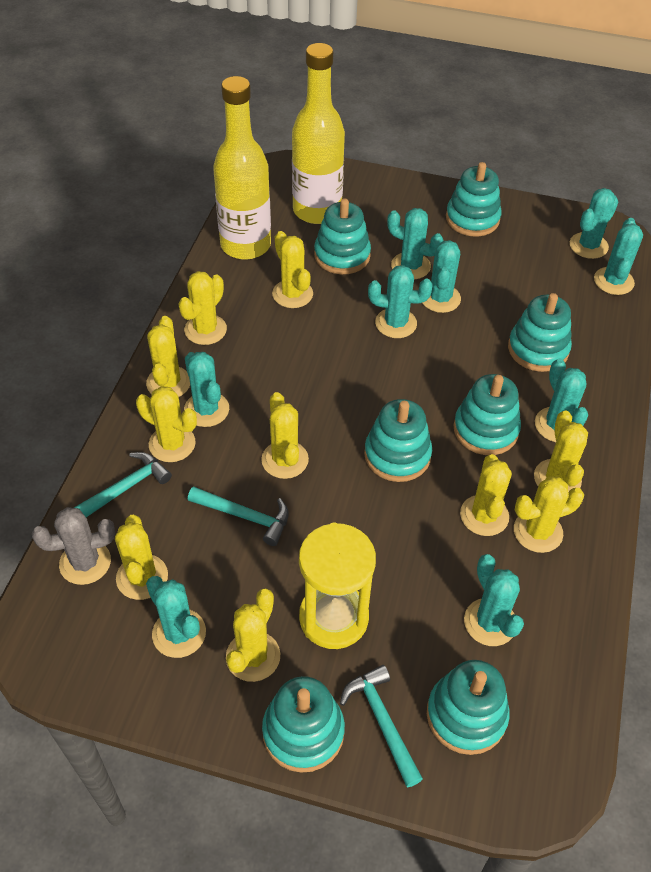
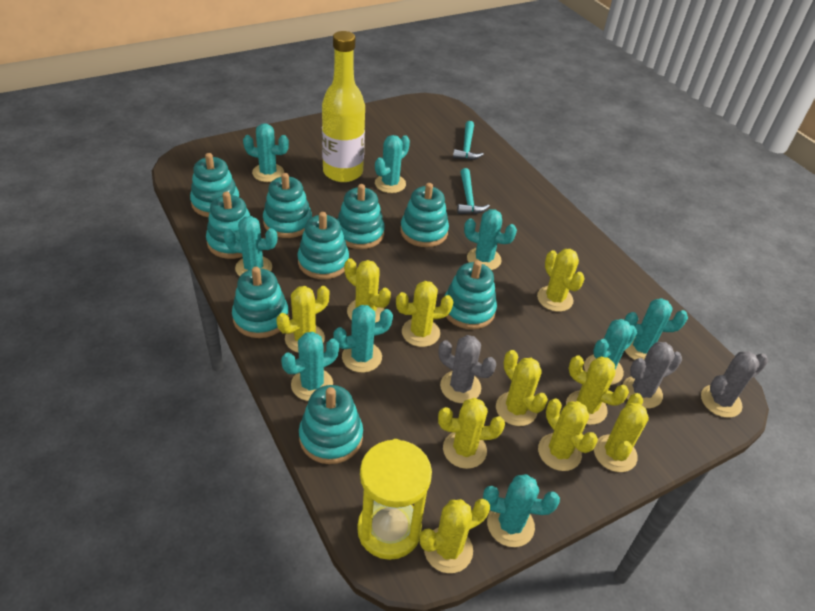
grey cactus: 1 -> 3
turquoise hammer: 3 -> 2
turquoise stacking toy: 7 -> 9
yellow bottle: 2 -> 1

